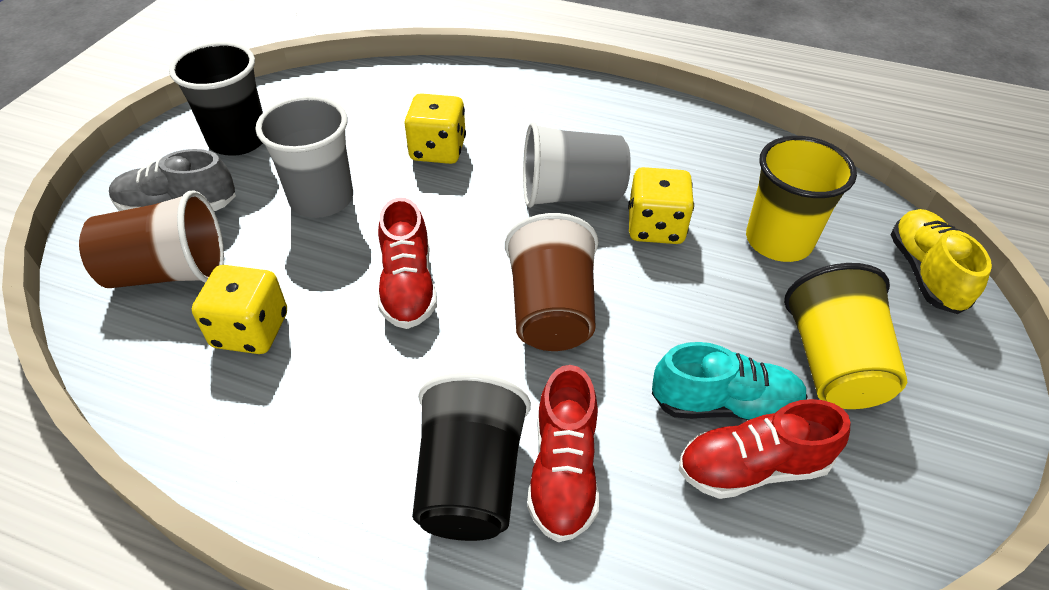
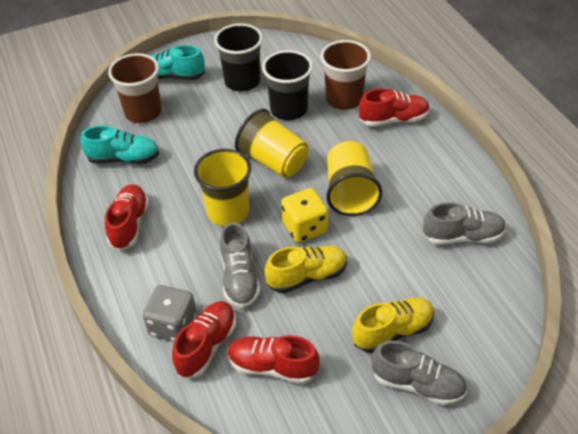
grey cup: 2 -> 0
grey dice: 0 -> 1
grey shoe: 1 -> 3
red shoe: 3 -> 4
turquoise shoe: 1 -> 2
yellow cup: 2 -> 3
yellow dice: 3 -> 1
yellow shoe: 1 -> 2

